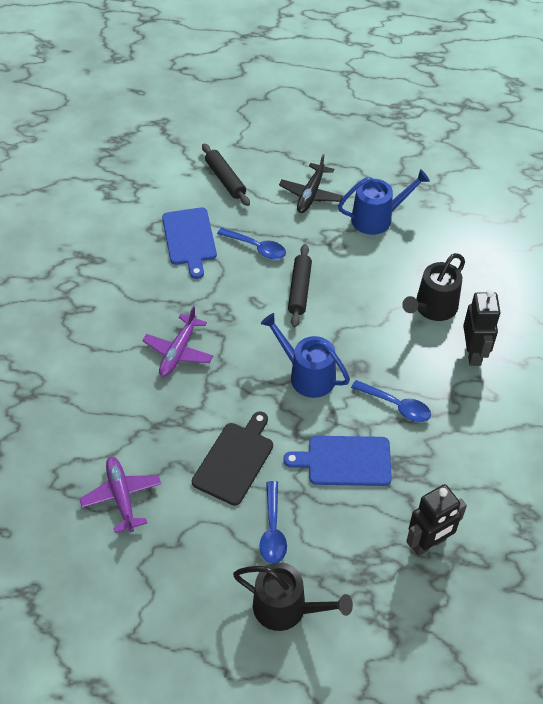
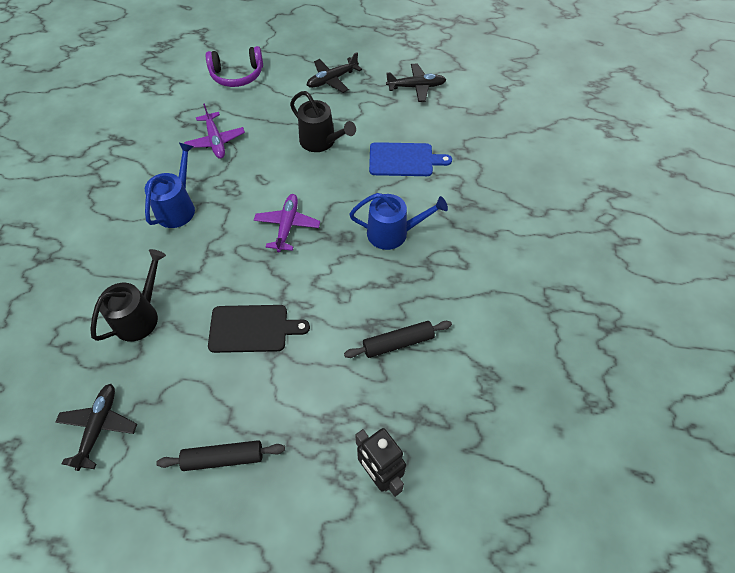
black plane: 1 -> 3
black robot: 2 -> 1
blue cutting board: 2 -> 1
blue spoon: 3 -> 0
purple headphones: 0 -> 1

